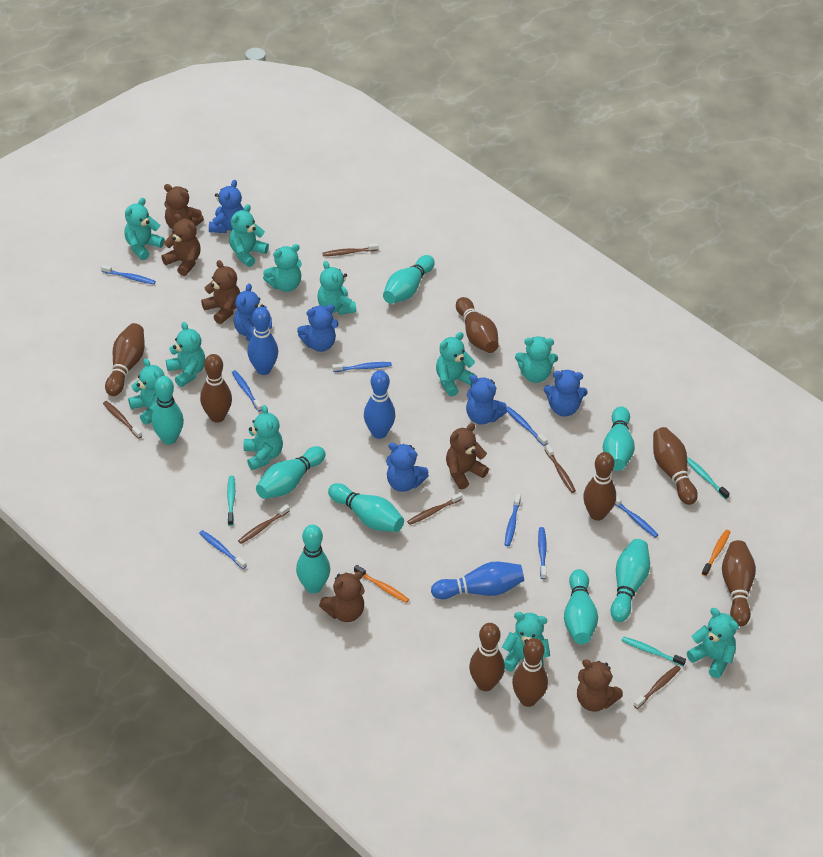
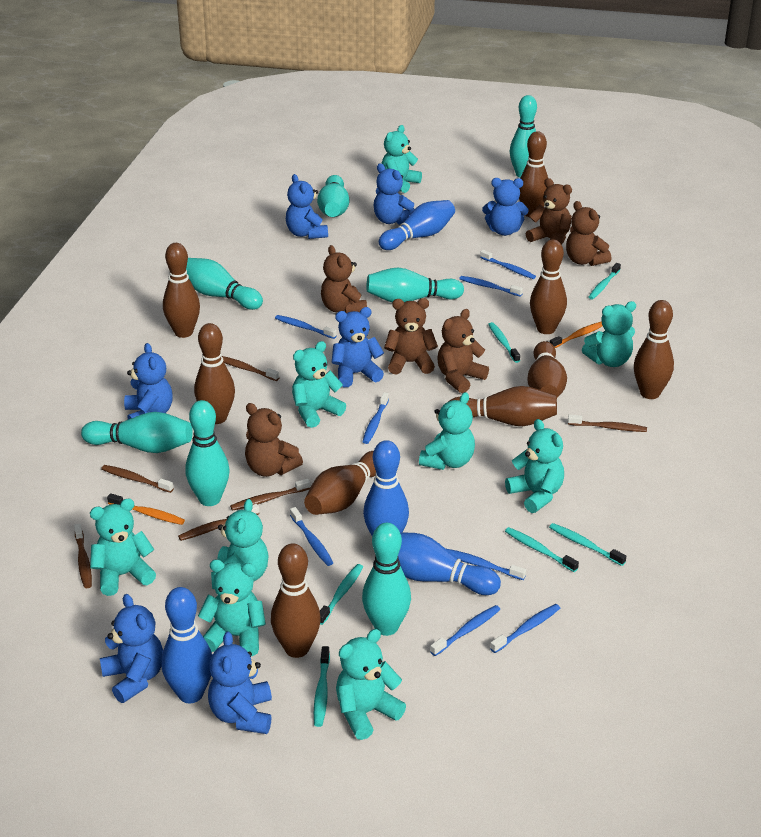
blue bowling pin: 3 -> 4
blue teddy bear: 6 -> 7
brown bowling pin: 8 -> 9
turquoise bowling pin: 8 -> 7
turquoise teddy bear: 11 -> 9
turquoise toothbrush: 3 -> 6

